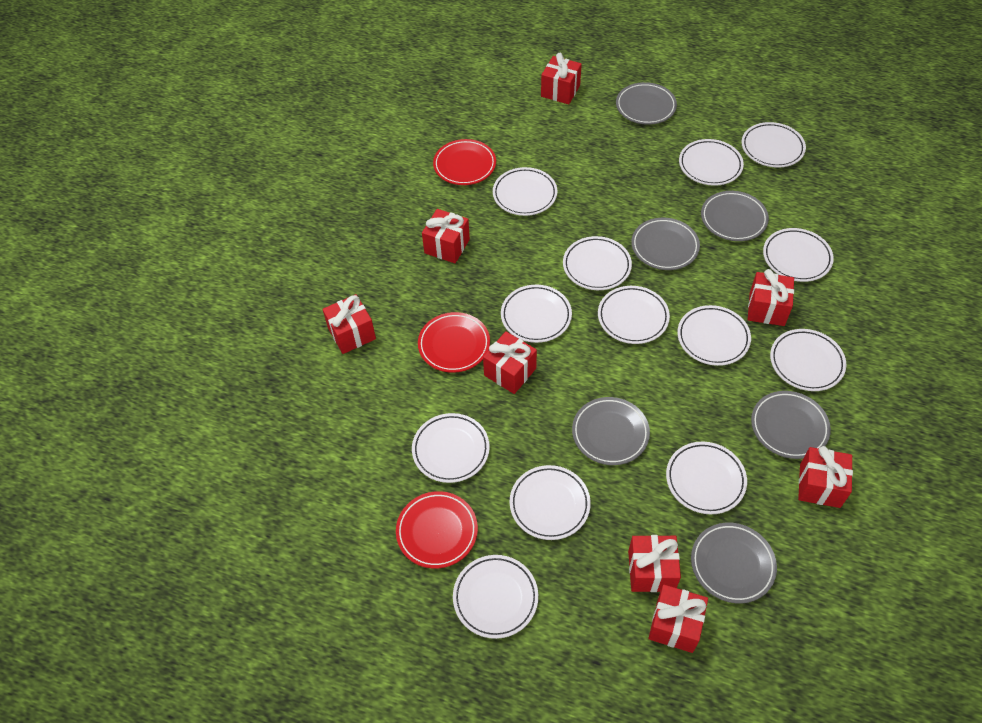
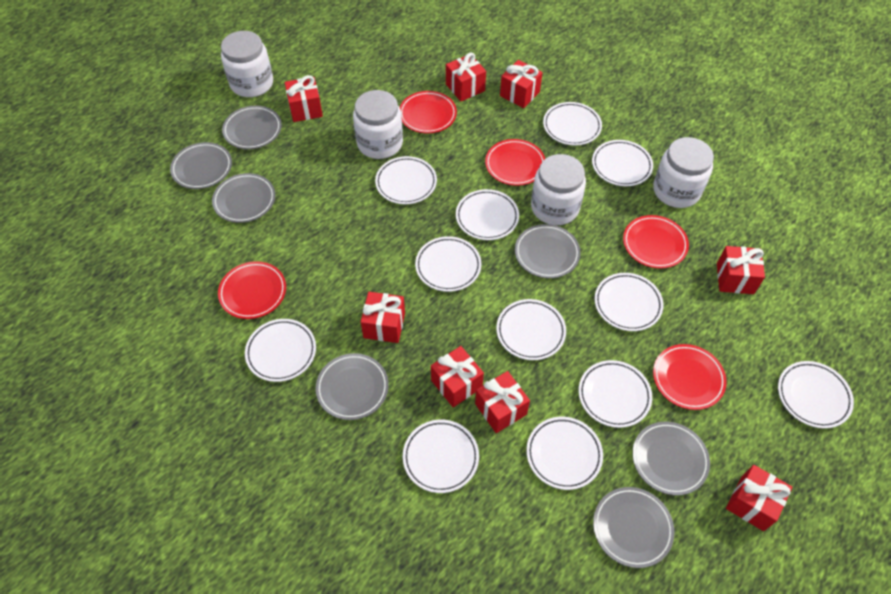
grey plate: 6 -> 7
red plate: 3 -> 5
white jar: 0 -> 4
white plate: 13 -> 12

